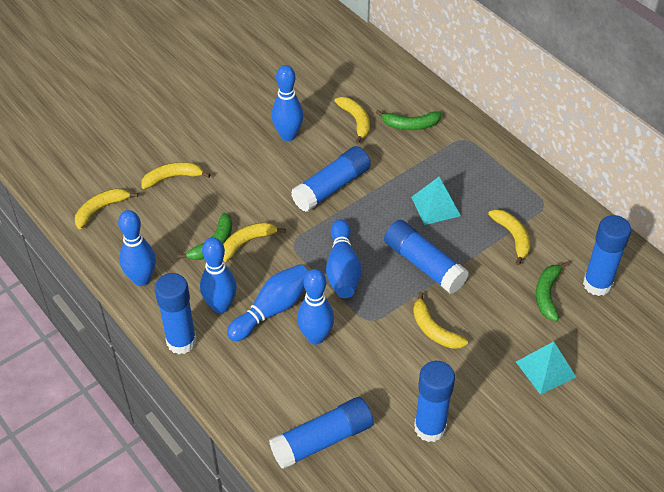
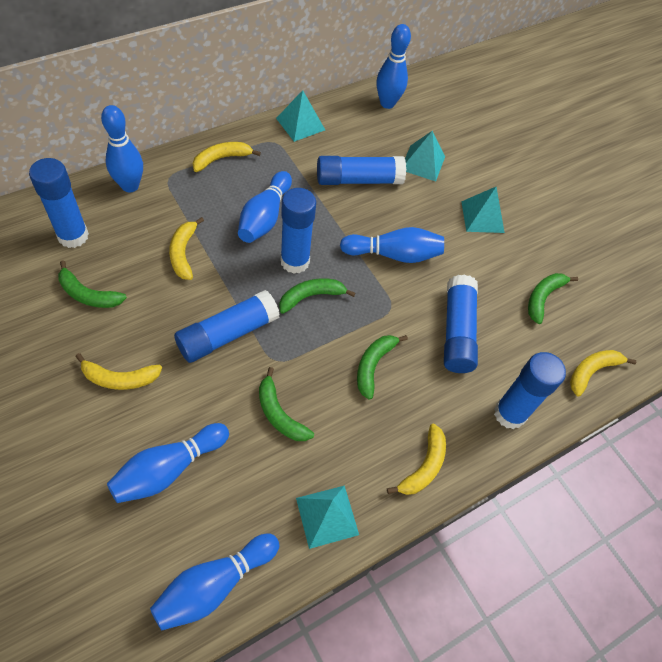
green banana: 3 -> 5
turquoise pyramid: 2 -> 4
yellow banana: 6 -> 5

